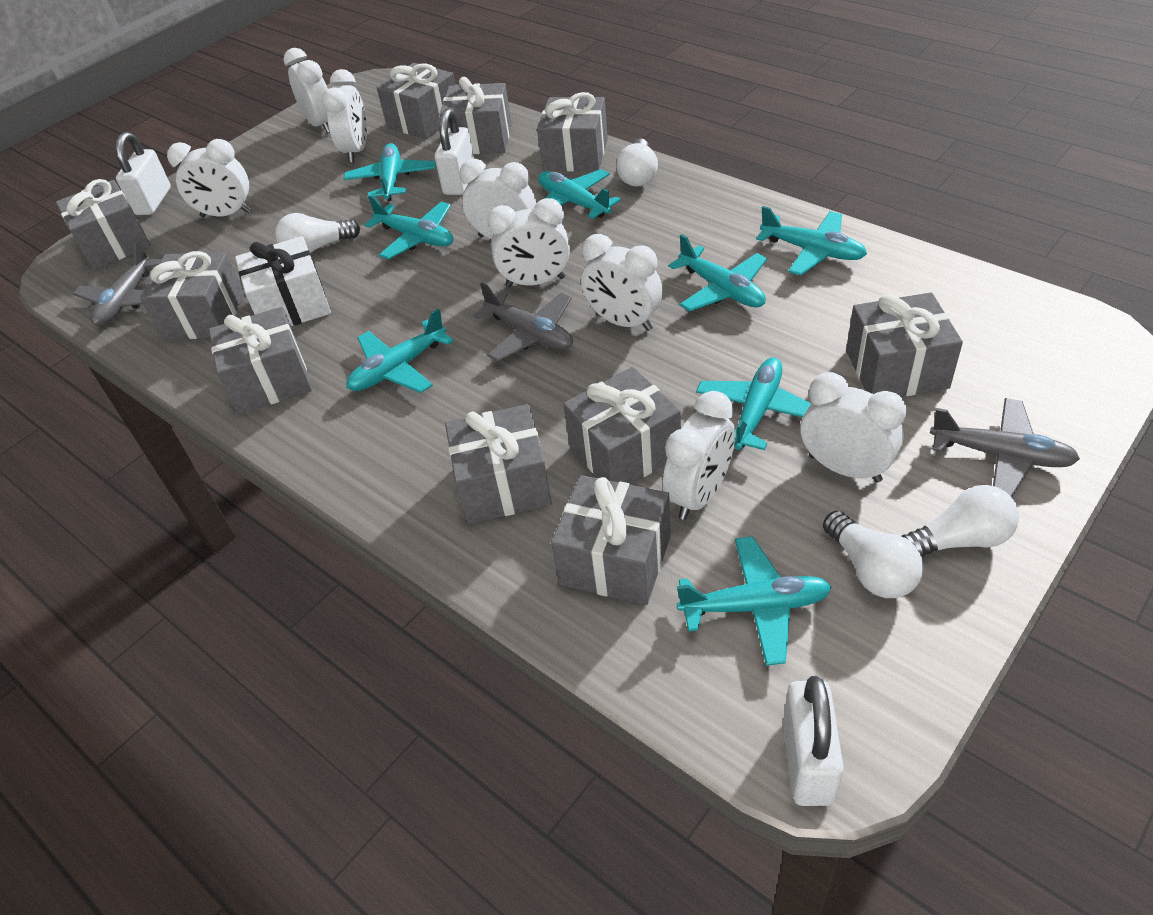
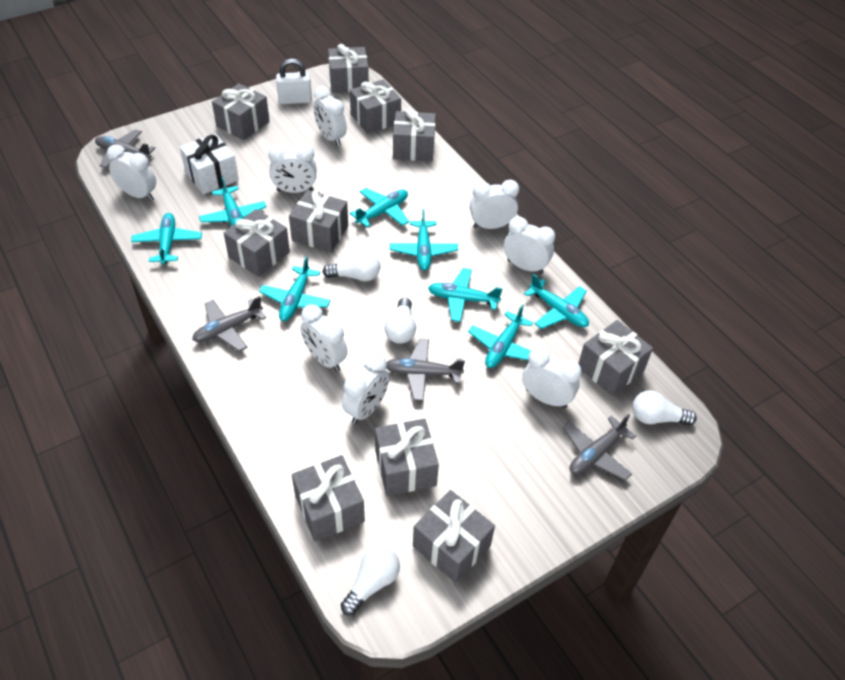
grey plane: 3 -> 4
white padlock: 3 -> 1

